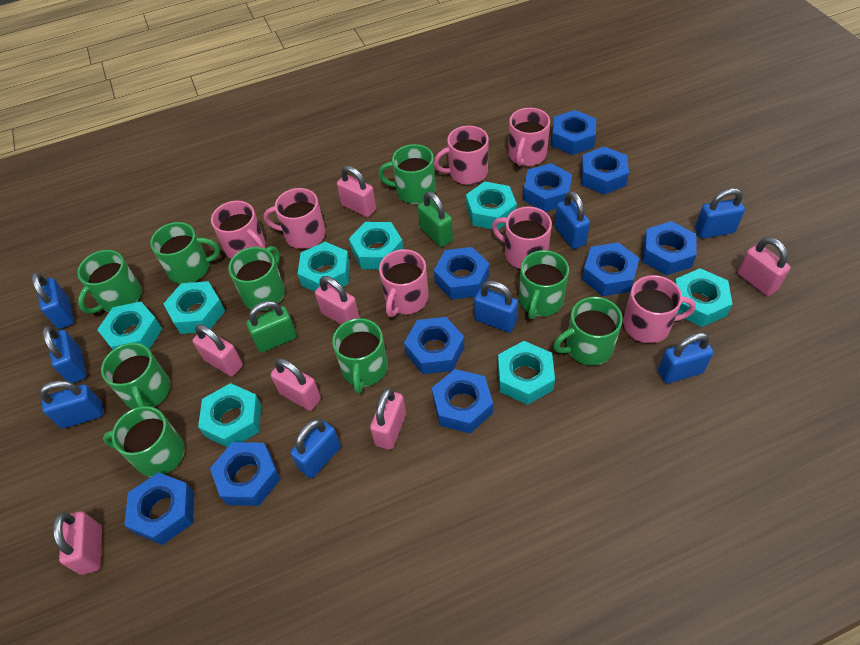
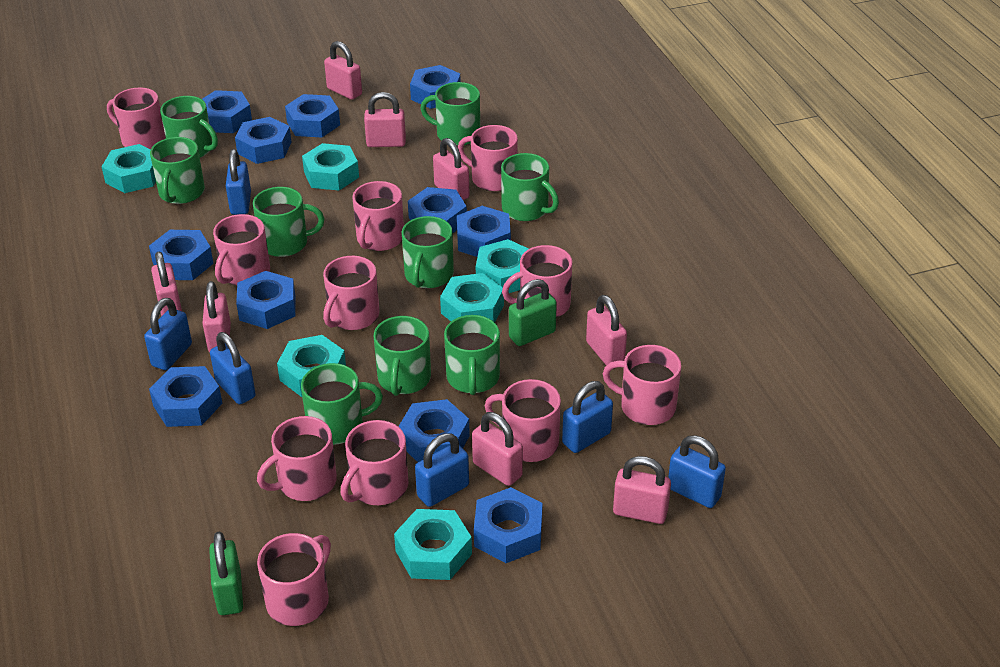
blue nut: 10 -> 11
blue padlock: 8 -> 6
pink mug: 7 -> 11
pink padlock: 7 -> 8
turquoise nut: 8 -> 6

